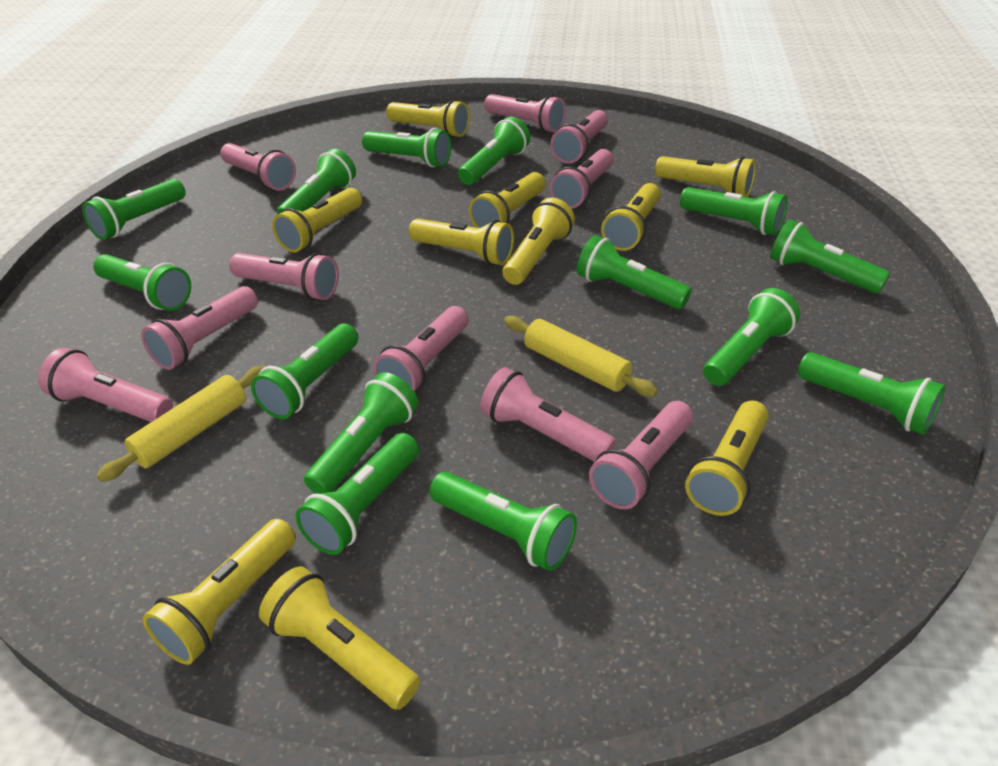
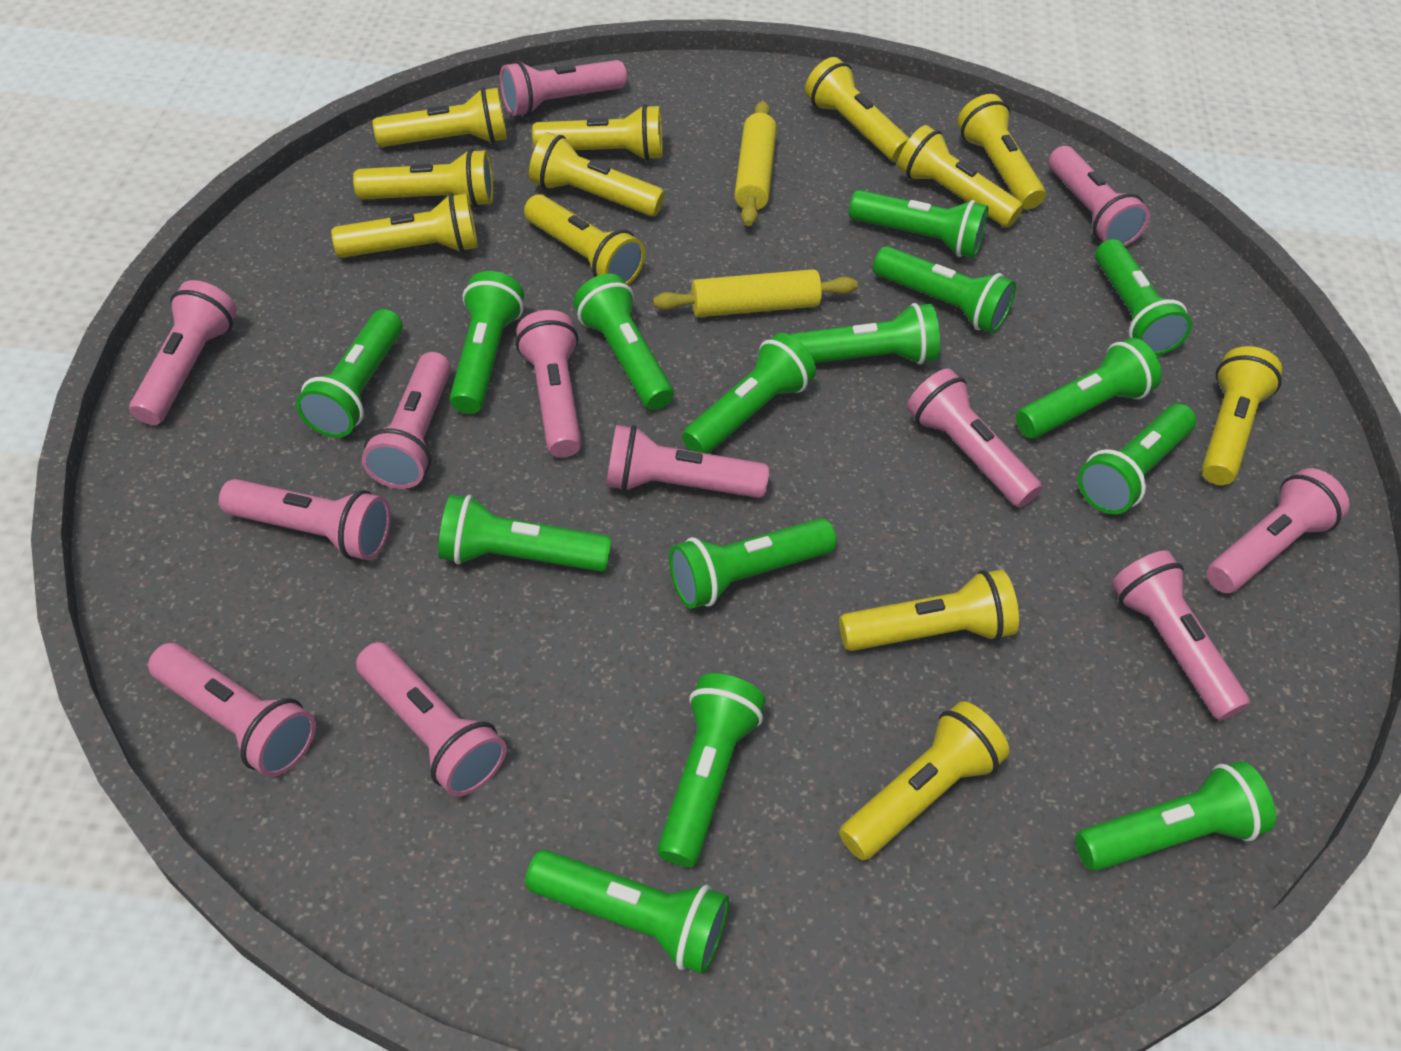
green flashlight: 14 -> 15
pink flashlight: 10 -> 12
yellow flashlight: 10 -> 12

